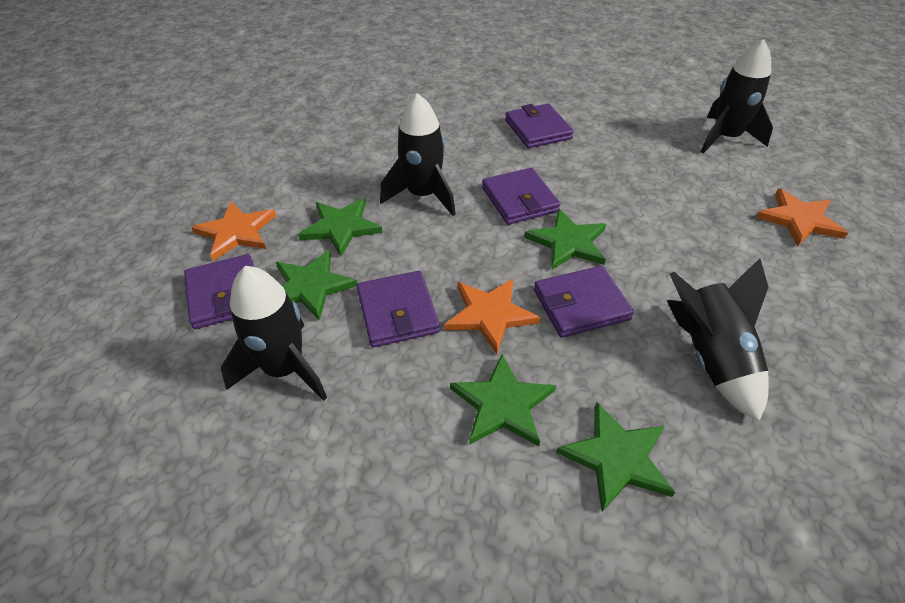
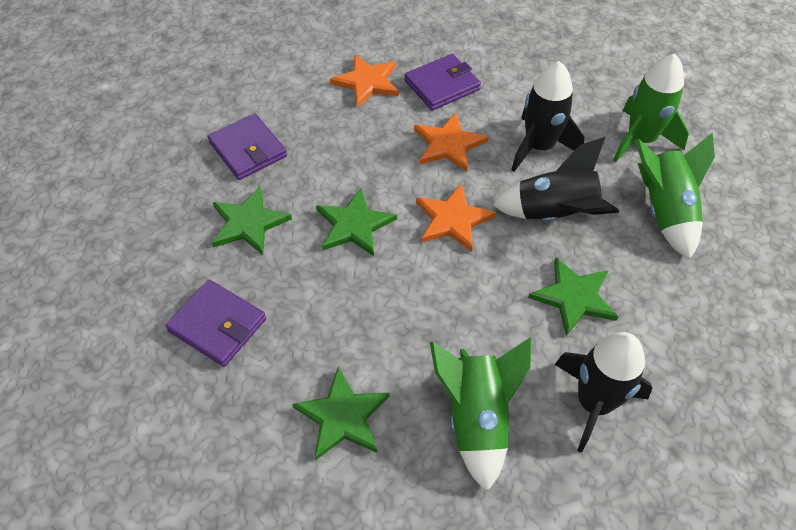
black rocket: 4 -> 3
green rocket: 0 -> 3
green star: 5 -> 4
purple wallet: 5 -> 3

